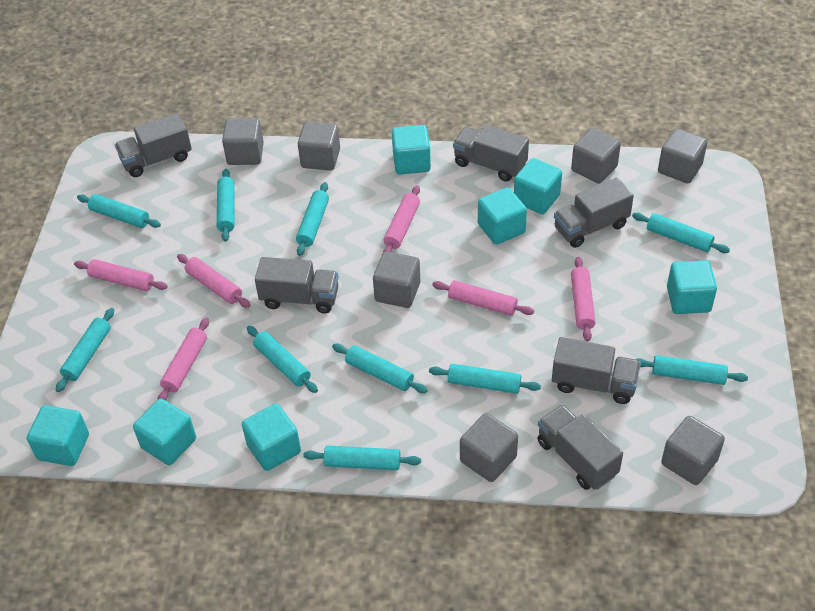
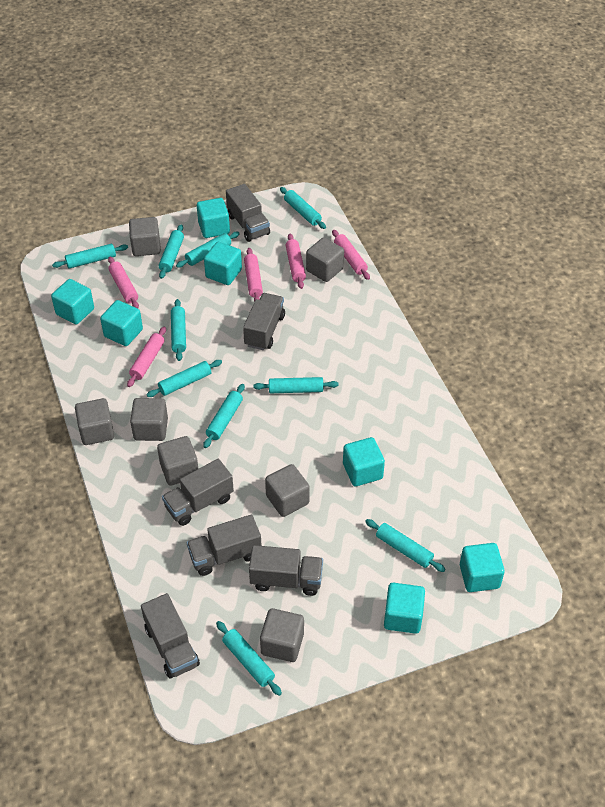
pink rolling pin: 6 -> 5

